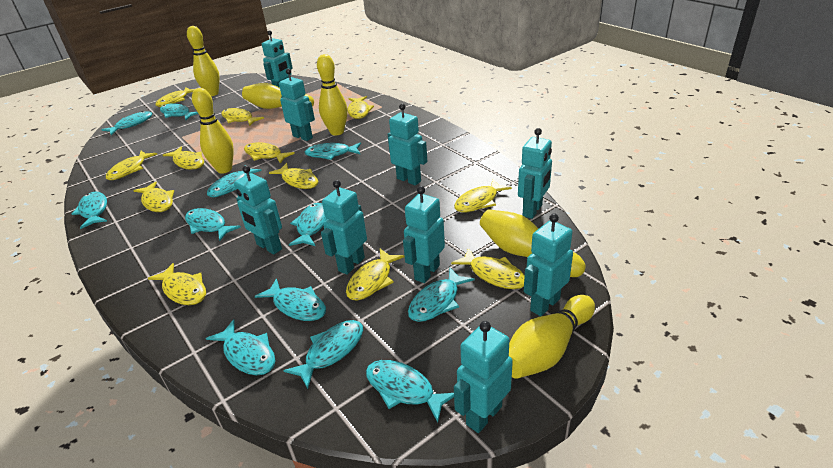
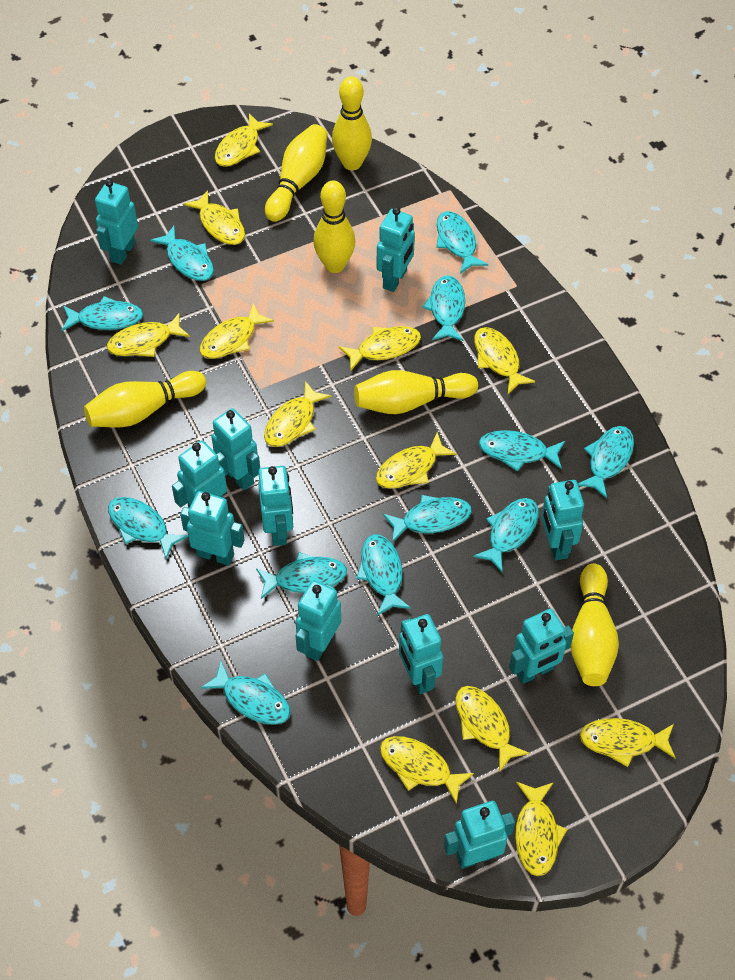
turquoise robot: 9 -> 11

